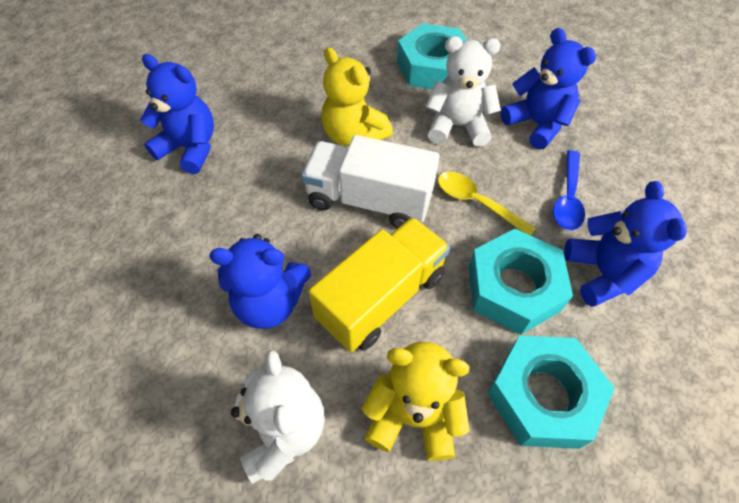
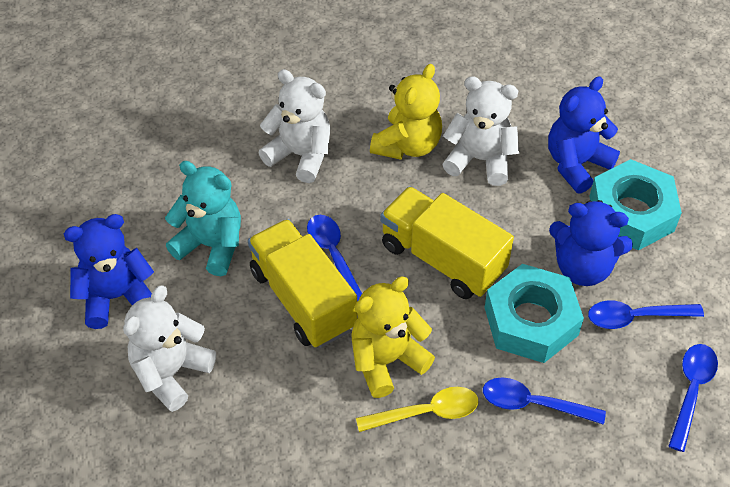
blue spoon: 1 -> 4
blue teddy bear: 4 -> 3
turquoise nut: 3 -> 2
turquoise teddy bear: 0 -> 1
white teddy bear: 2 -> 3
white truck: 1 -> 0
yellow truck: 1 -> 2

